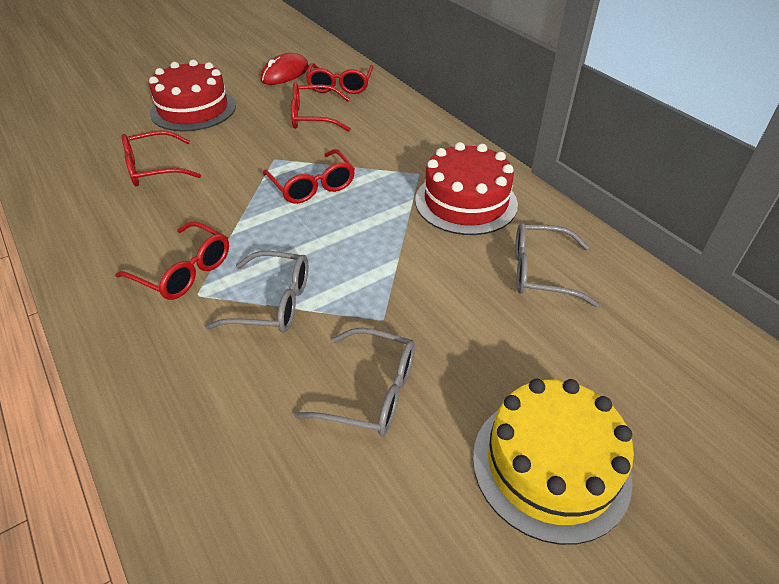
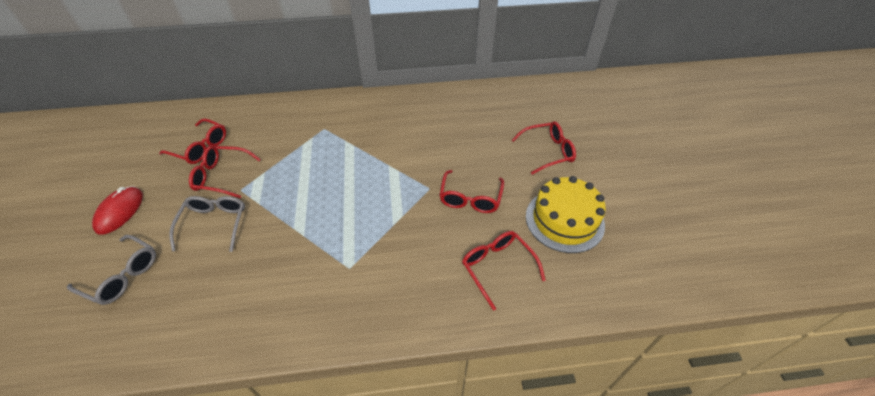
grey glasses: 3 -> 2
red cake: 2 -> 0

